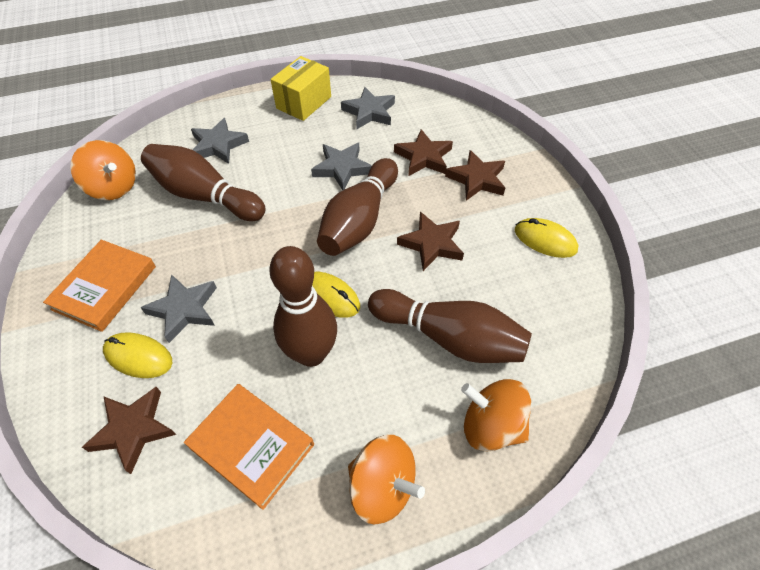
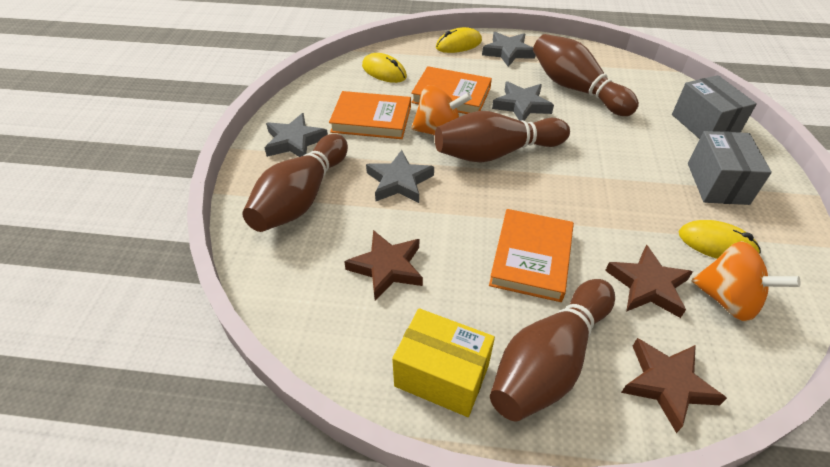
brown star: 4 -> 3
grey box: 0 -> 2
orange book: 2 -> 3
orange spinning top: 3 -> 2

